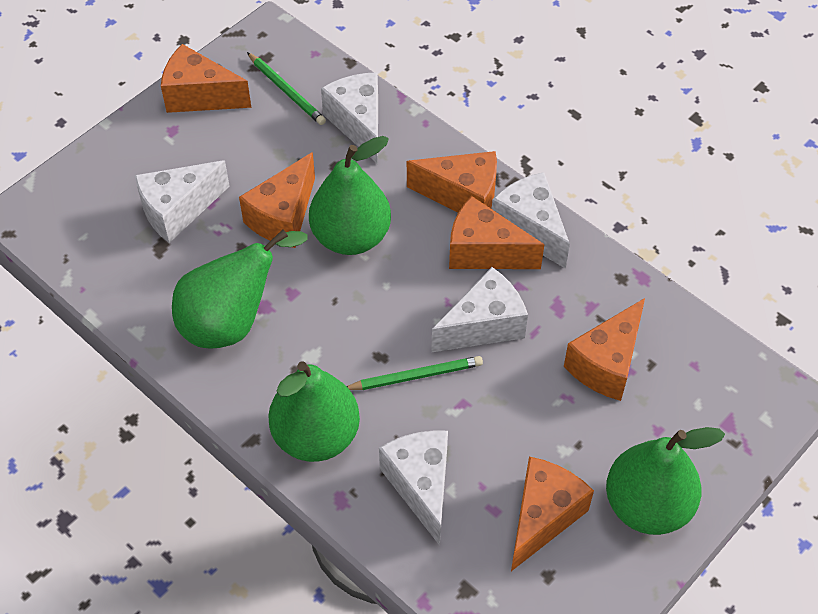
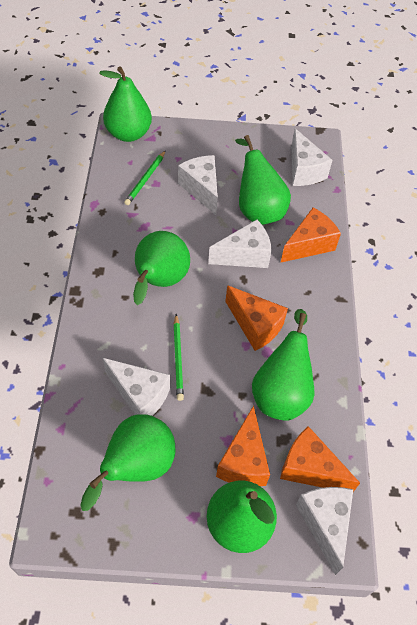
green pear: 4 -> 6
orange cheese: 6 -> 4

